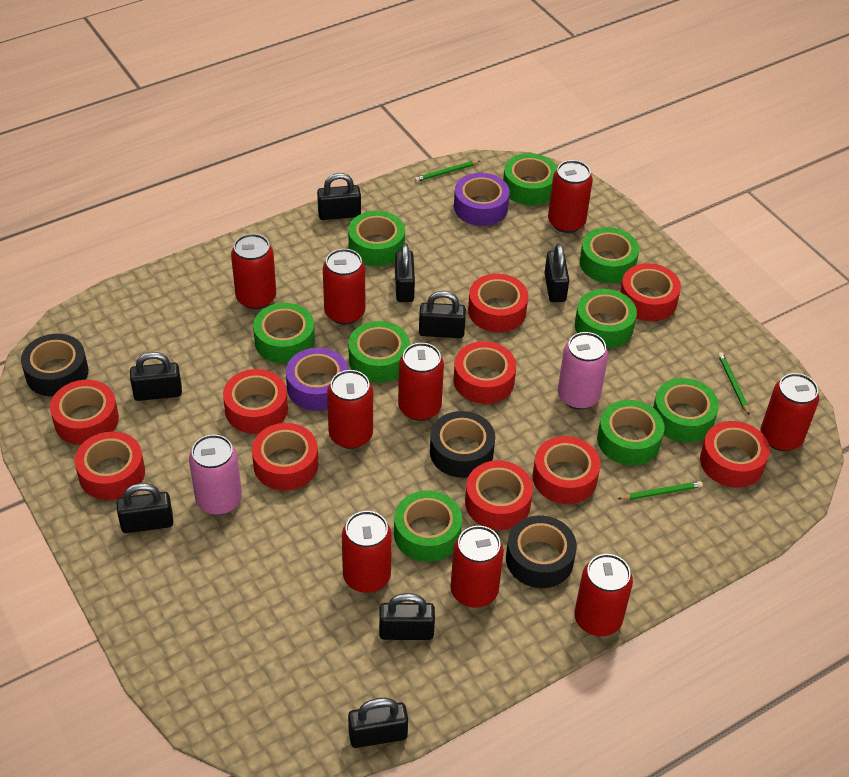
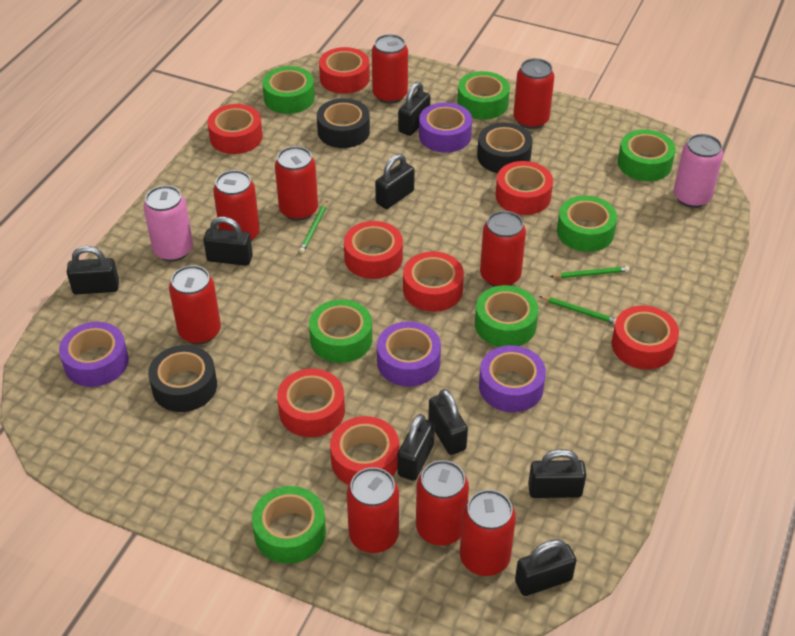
green tape: 9 -> 7
purple tape: 2 -> 4
red tape: 10 -> 8

